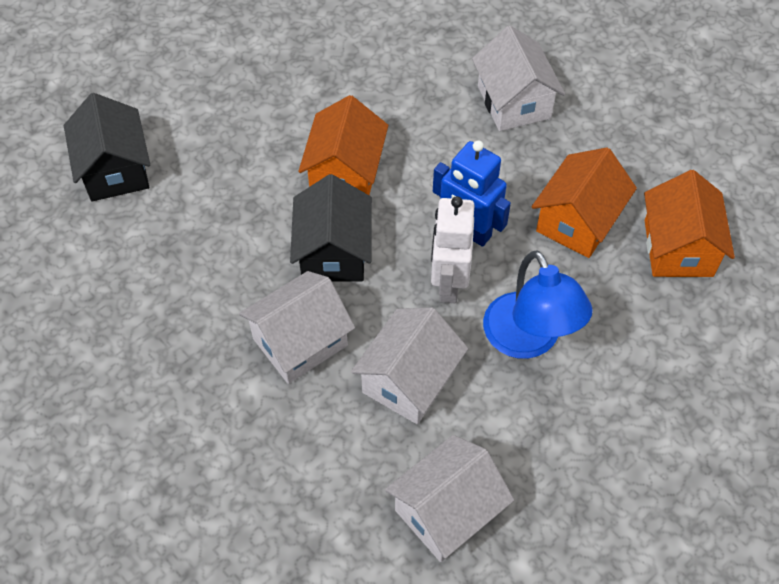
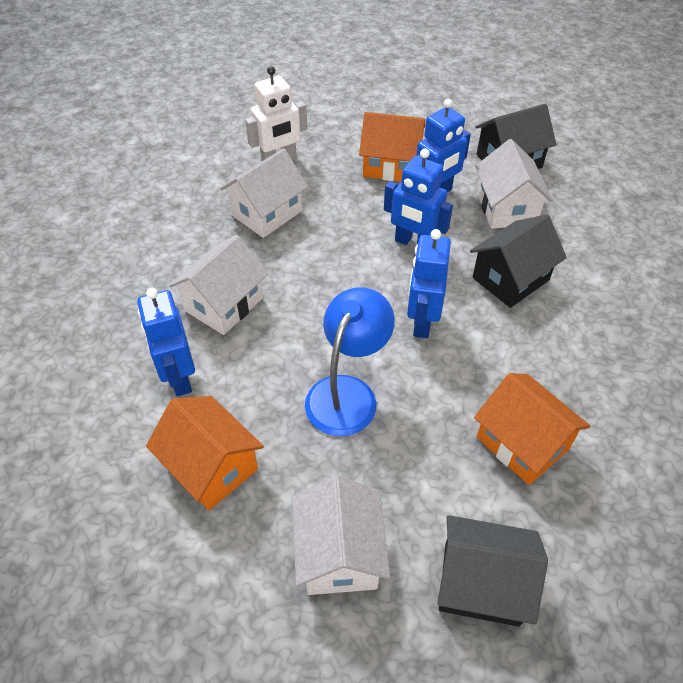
black house: 2 -> 3
blue robot: 1 -> 4

